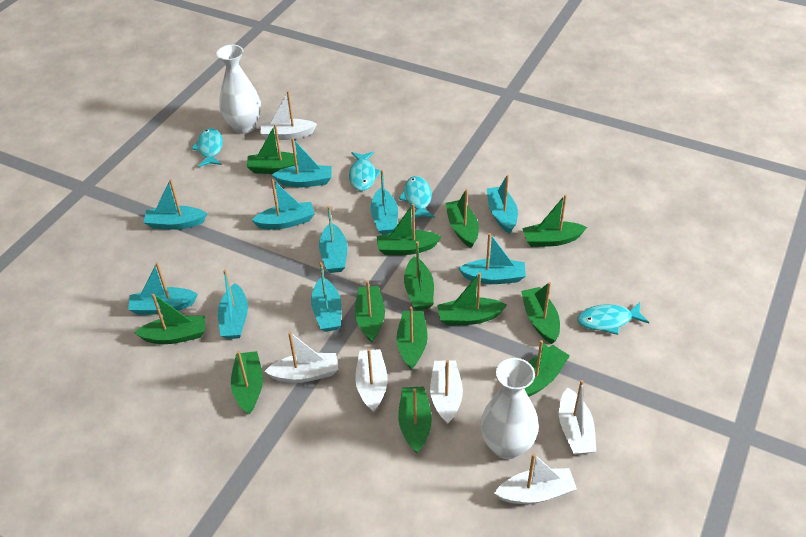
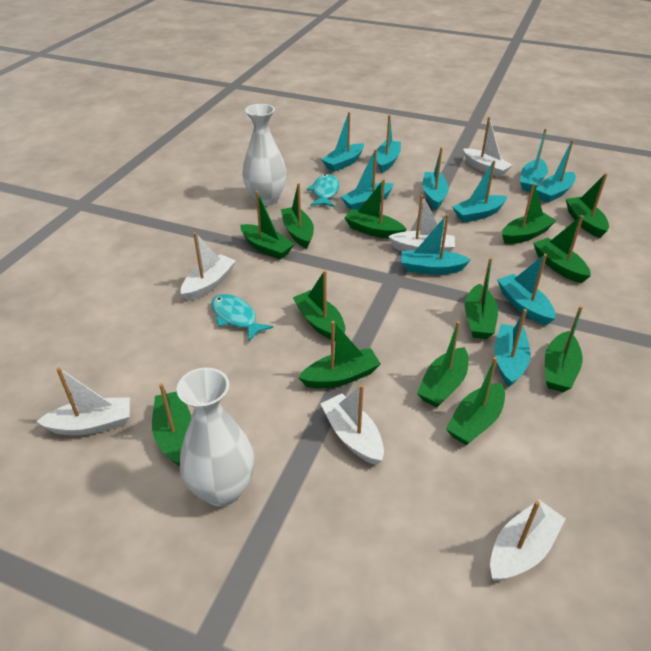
turquoise fish: 4 -> 2

